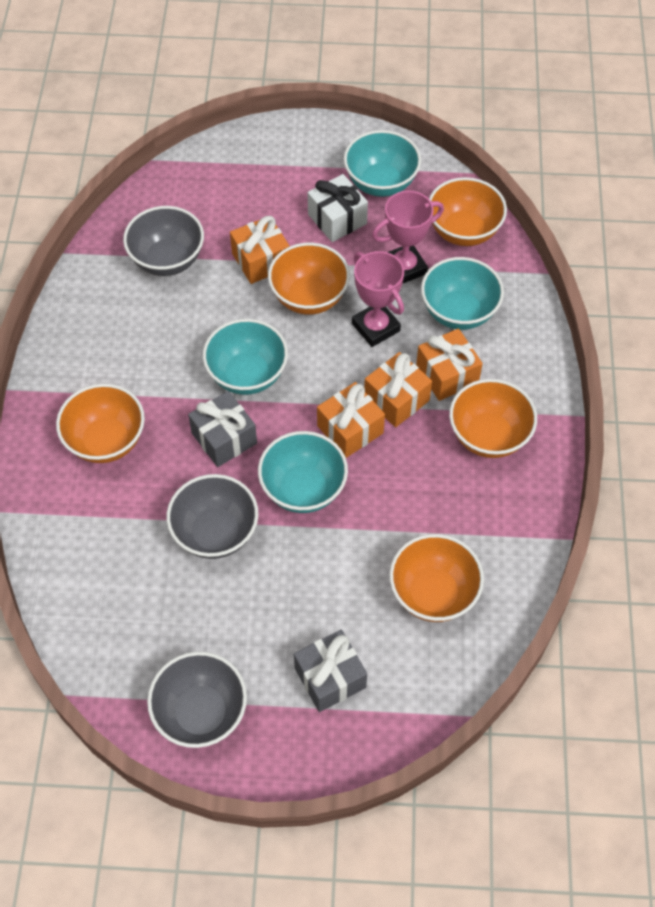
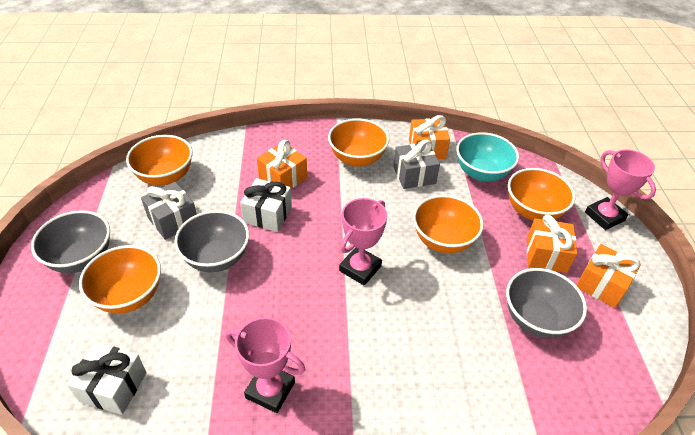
pink trophy: 2 -> 3
turquoise bowl: 4 -> 1
white gift: 1 -> 2

